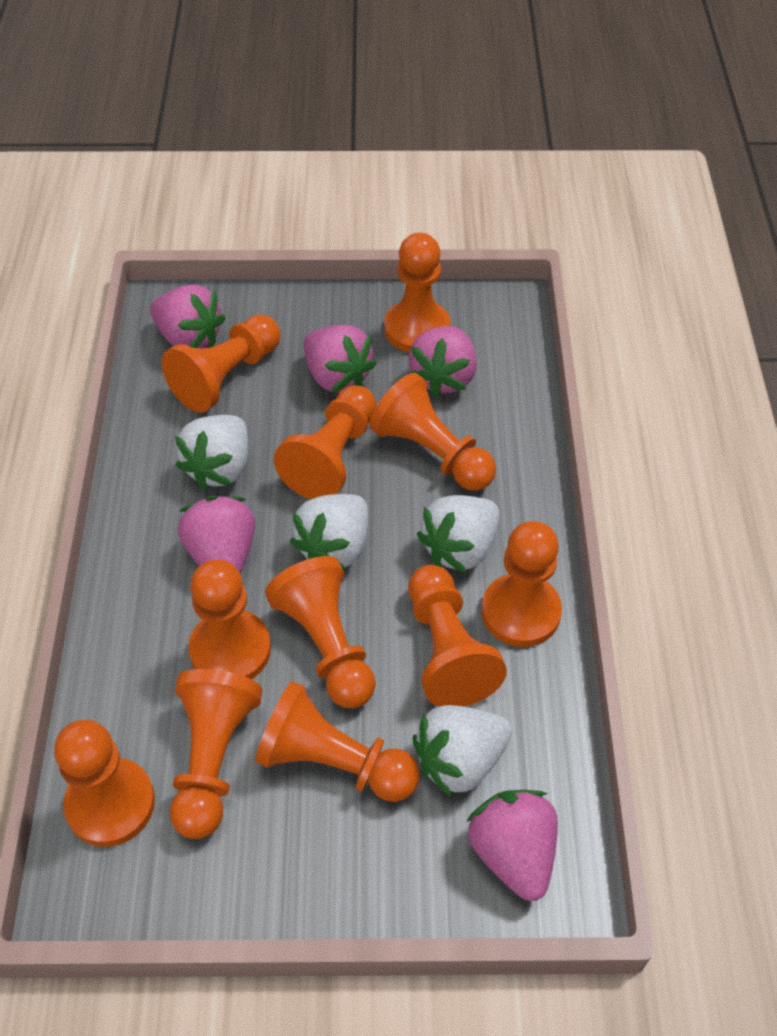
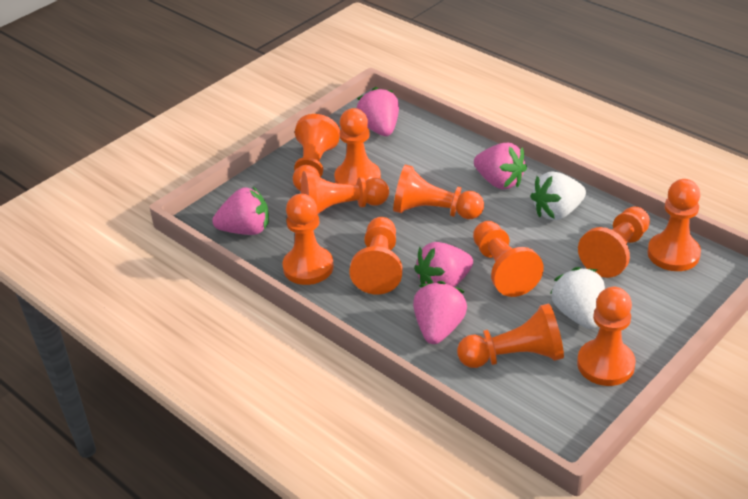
white strawberry: 4 -> 2

